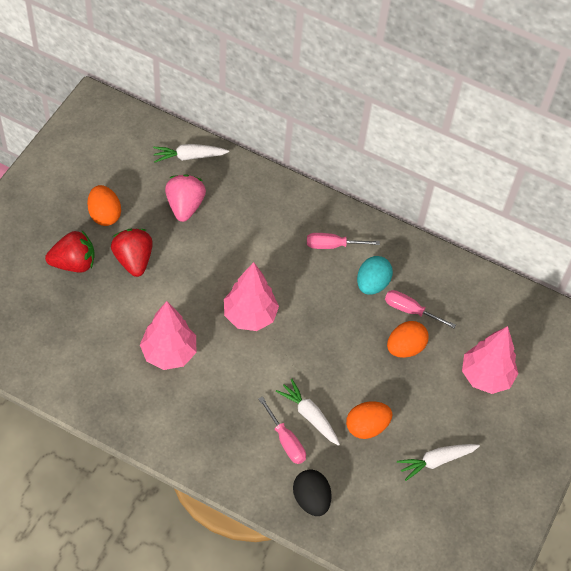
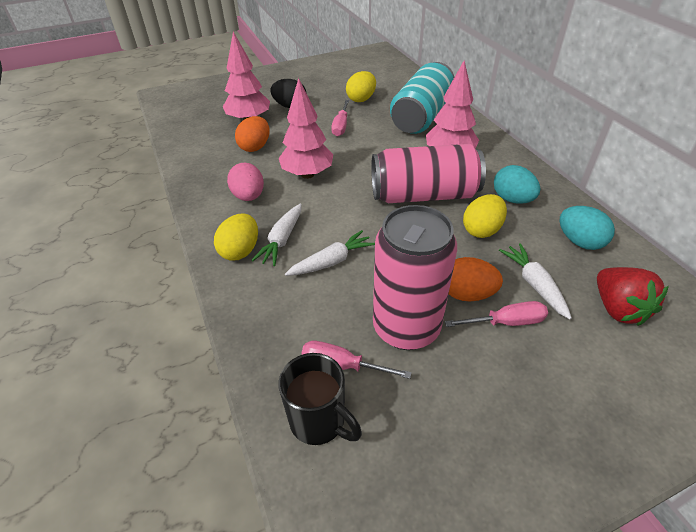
black mug: 0 -> 1
orange egg: 3 -> 2
pink can: 0 -> 2
pink egg: 0 -> 1
pink strawberry: 1 -> 0
red strawberry: 2 -> 1
turquoise can: 0 -> 1
turquoise egg: 1 -> 2
yellow egg: 0 -> 3

